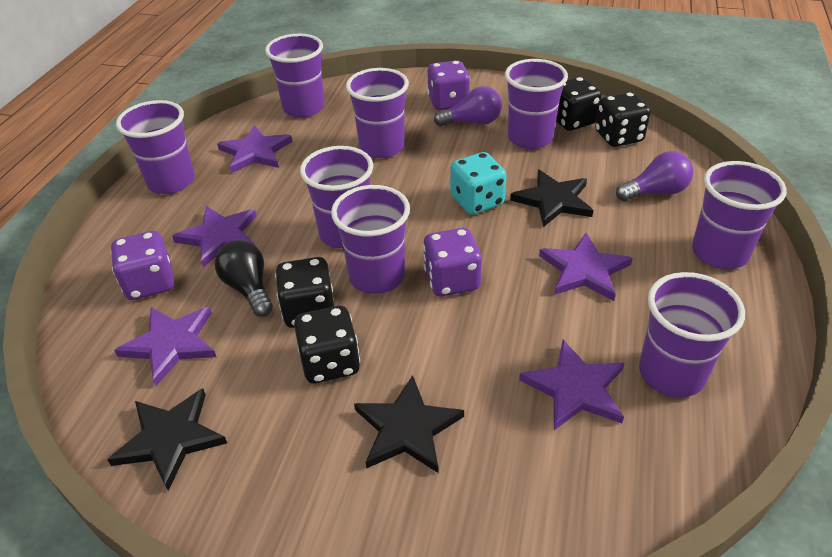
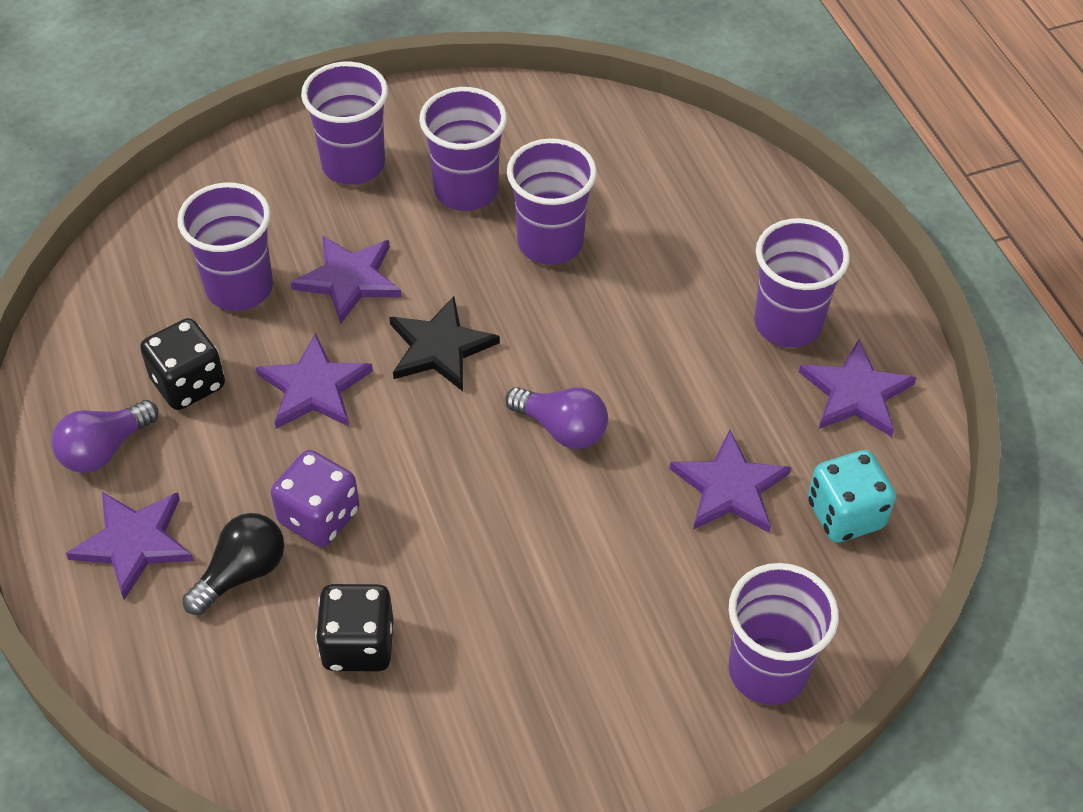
black dice: 4 -> 2
black star: 3 -> 1
purple cup: 8 -> 6
purple dice: 3 -> 1

